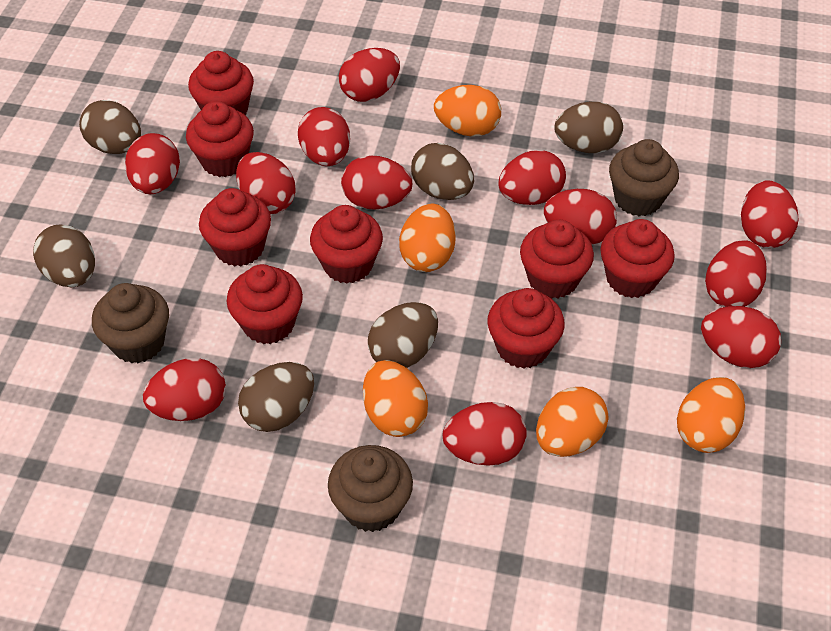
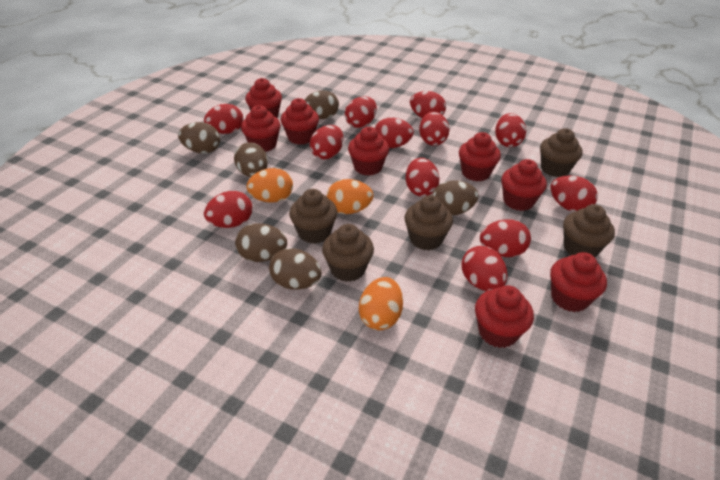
brown cupcake: 3 -> 5
orange egg: 5 -> 3

